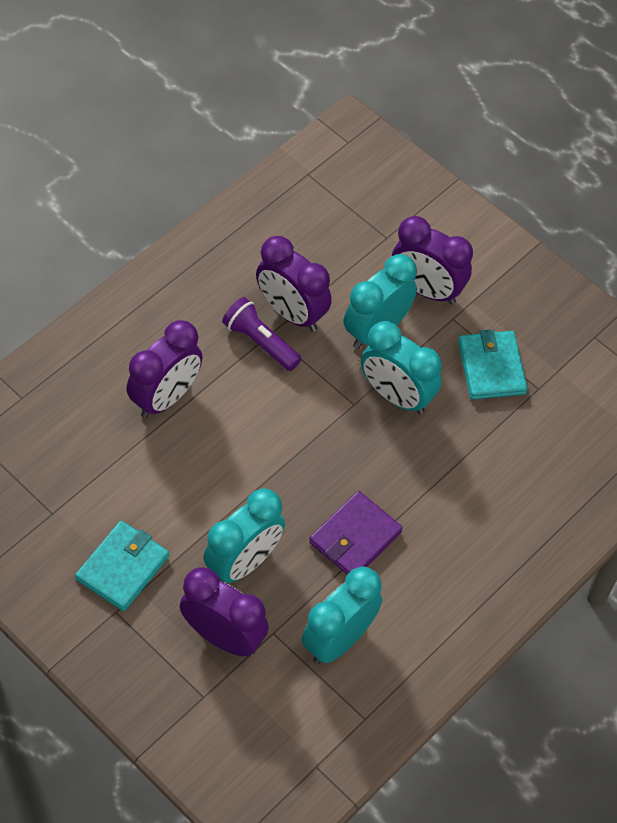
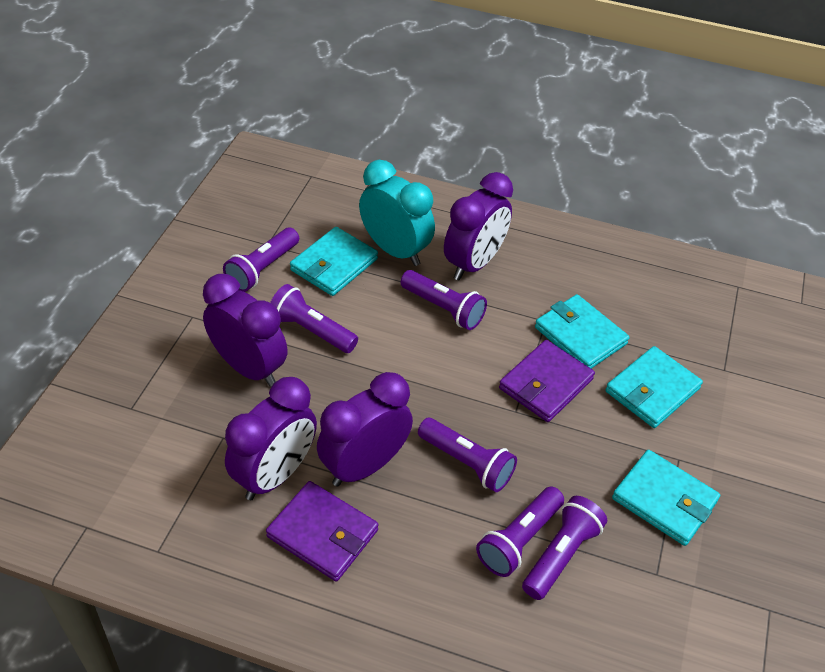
purple flashlight: 1 -> 6
purple wallet: 1 -> 2
turquoise clock: 4 -> 1
turquoise wallet: 2 -> 4

